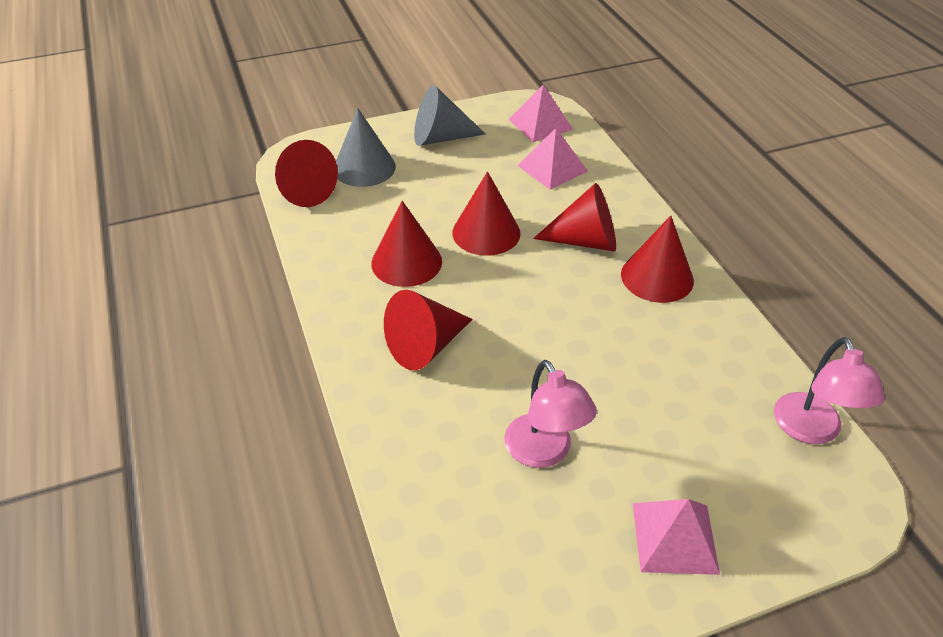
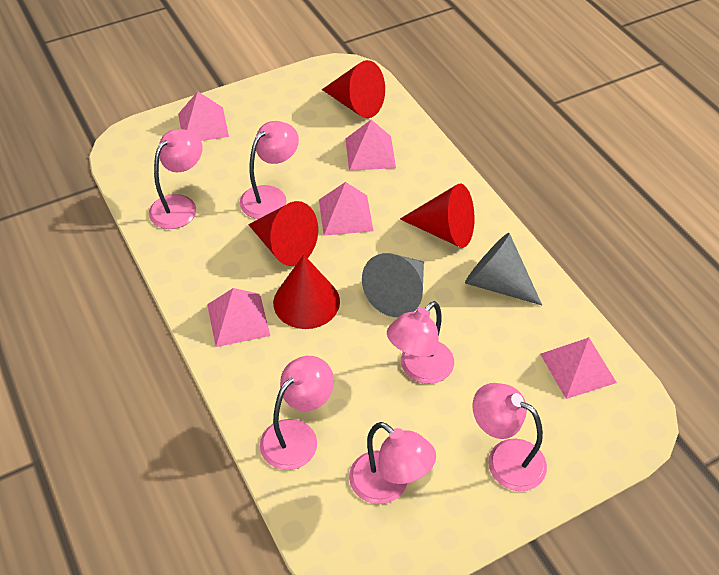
pink lamp: 2 -> 6
pink pyramid: 3 -> 5
red cone: 6 -> 4

